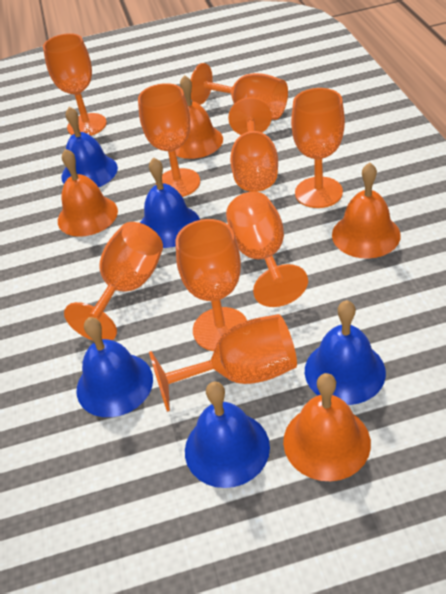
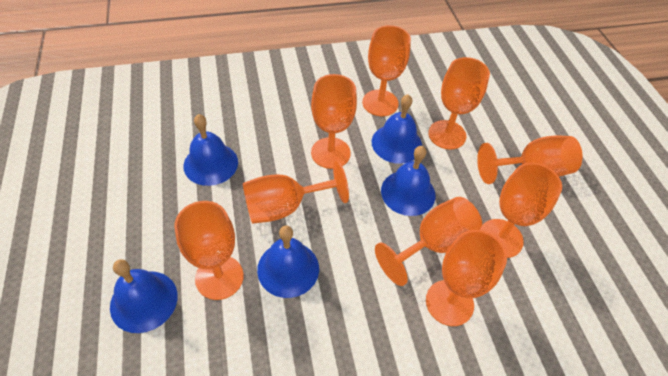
orange bell: 4 -> 0

